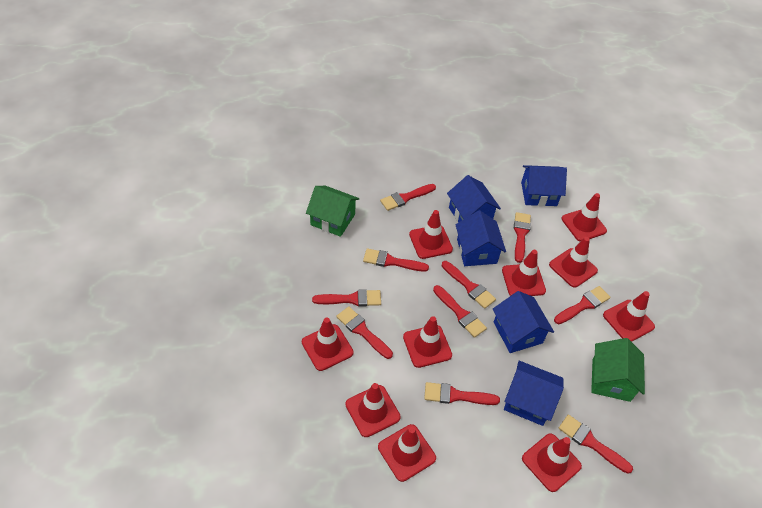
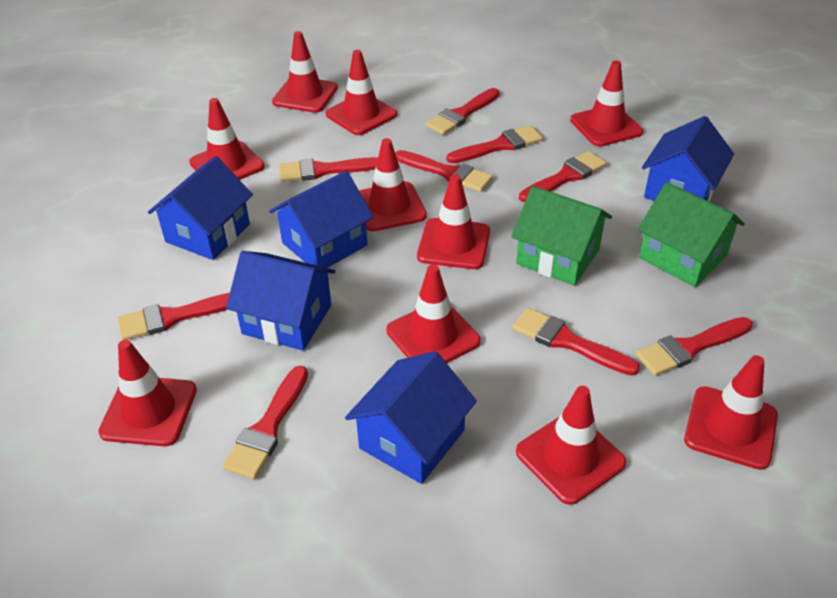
red brush: 10 -> 9

